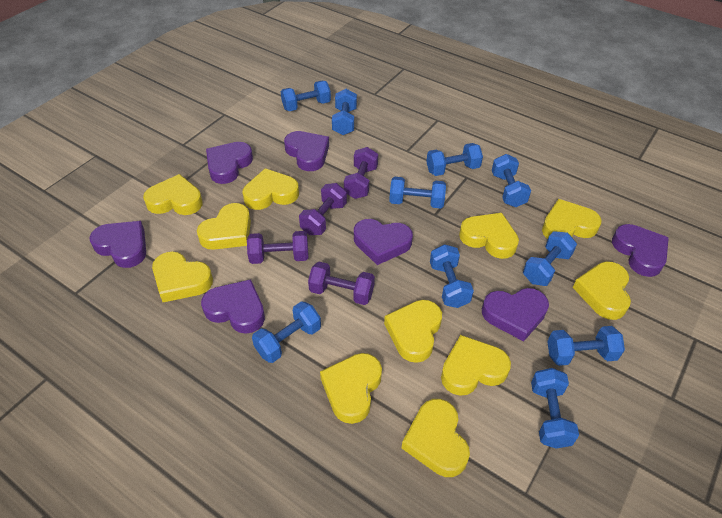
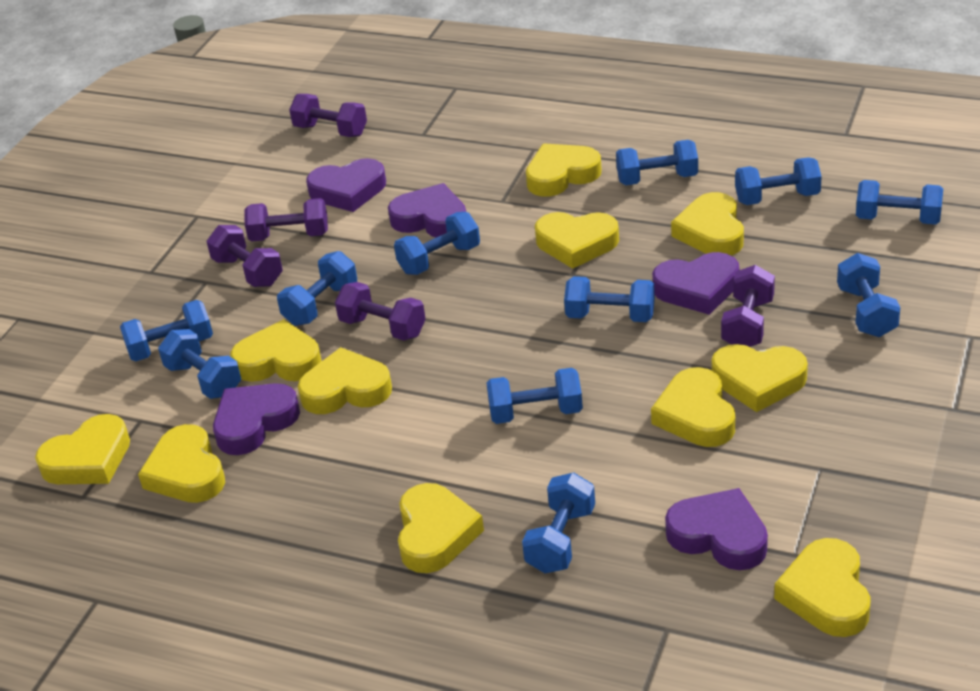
blue dumbbell: 10 -> 11
purple dumbbell: 4 -> 5
purple heart: 7 -> 5

